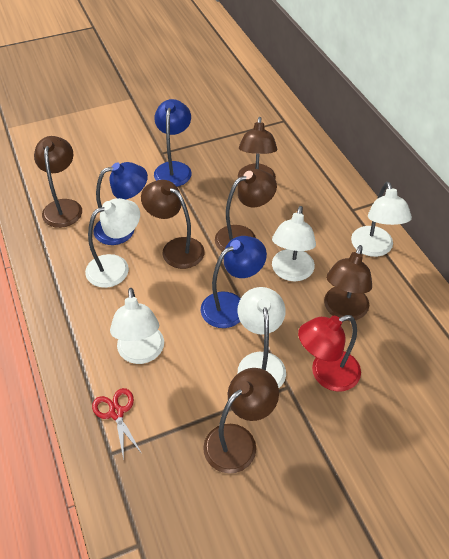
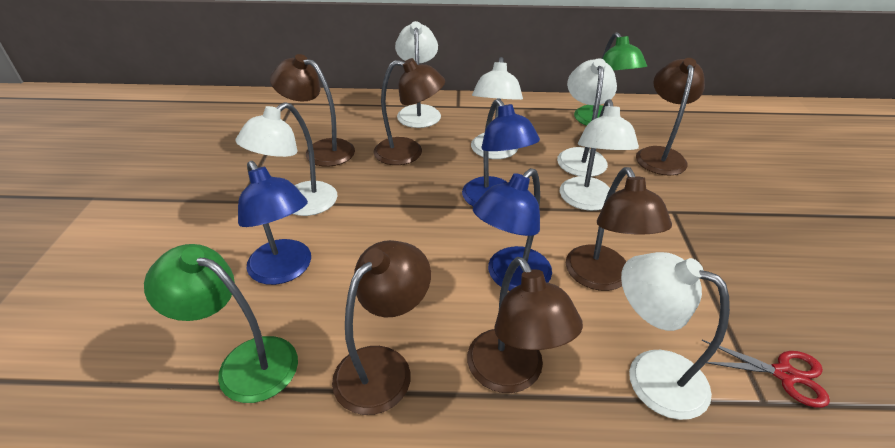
green lamp: 0 -> 2
red lamp: 1 -> 0
white lamp: 5 -> 6

